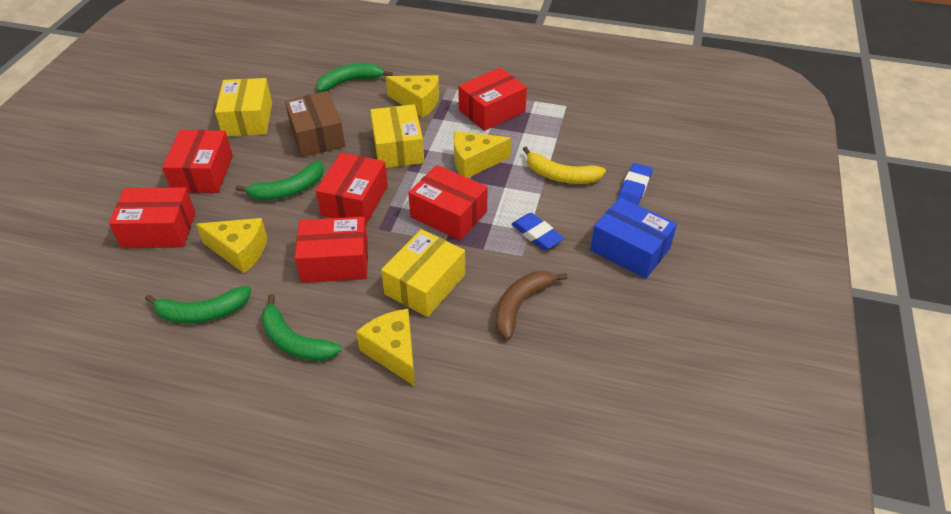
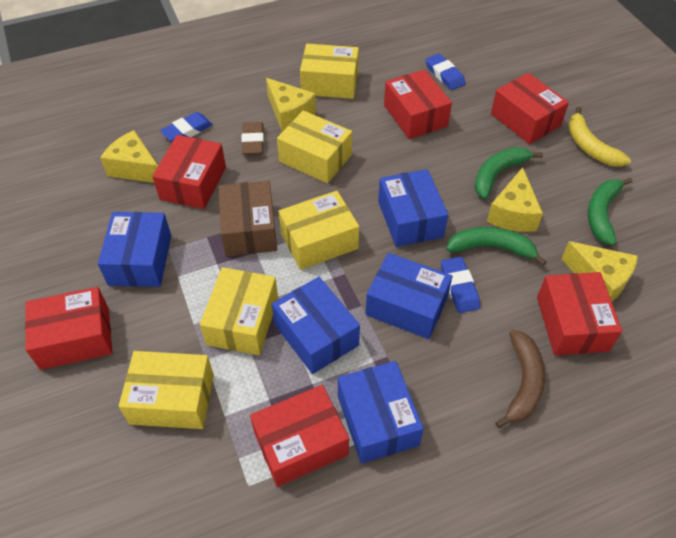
blue box: 1 -> 5
blue eraser: 2 -> 3
brown eraser: 0 -> 1
green banana: 4 -> 3
yellow box: 3 -> 5

